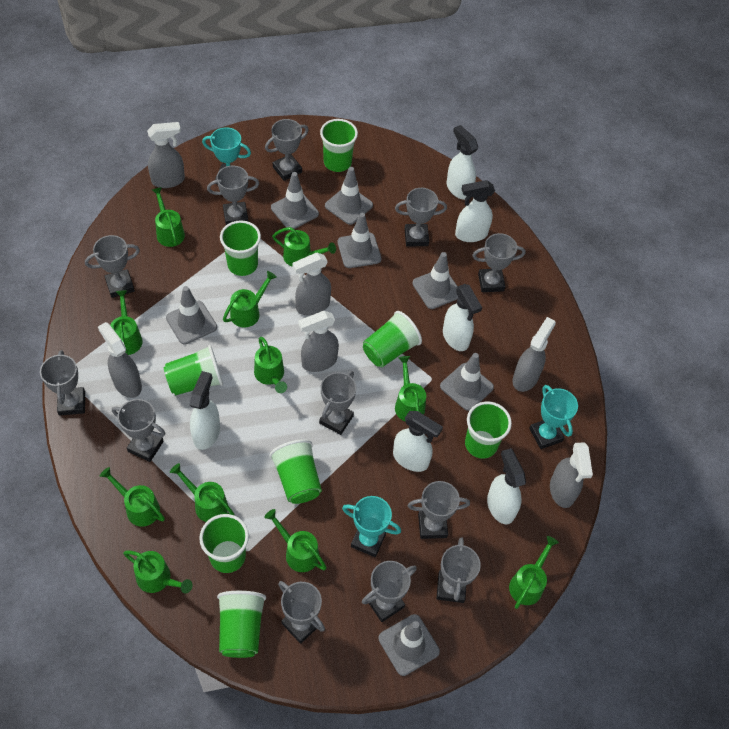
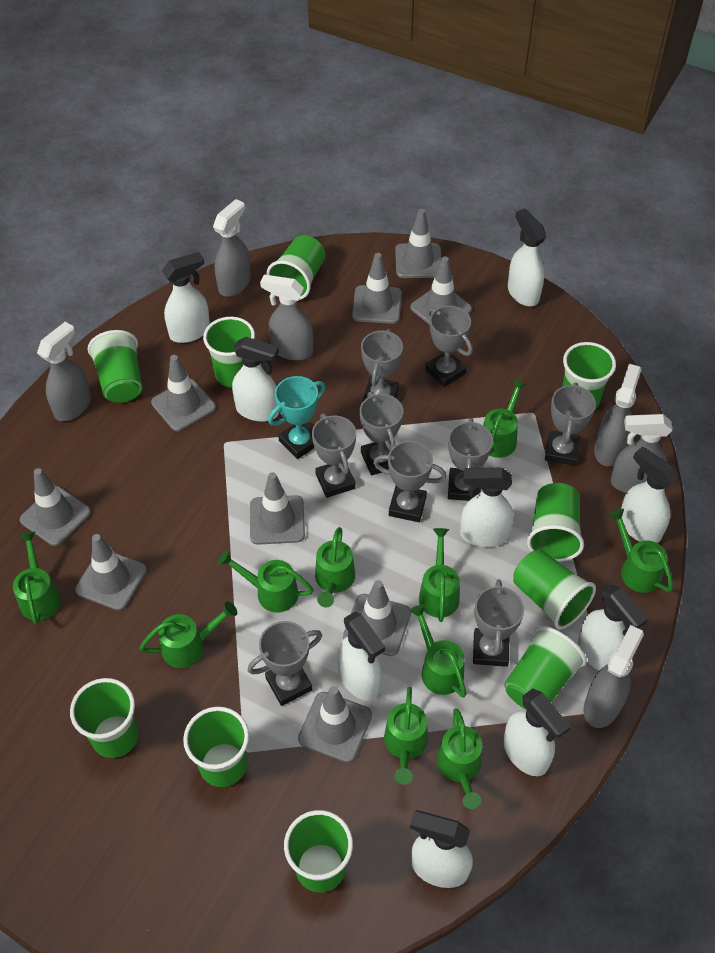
green cup: 8 -> 10
green watering can: 11 -> 10
grey traffic cone: 7 -> 9
grey trophy: 12 -> 9
turquoise trophy: 3 -> 1
white spray bottle: 6 -> 9

